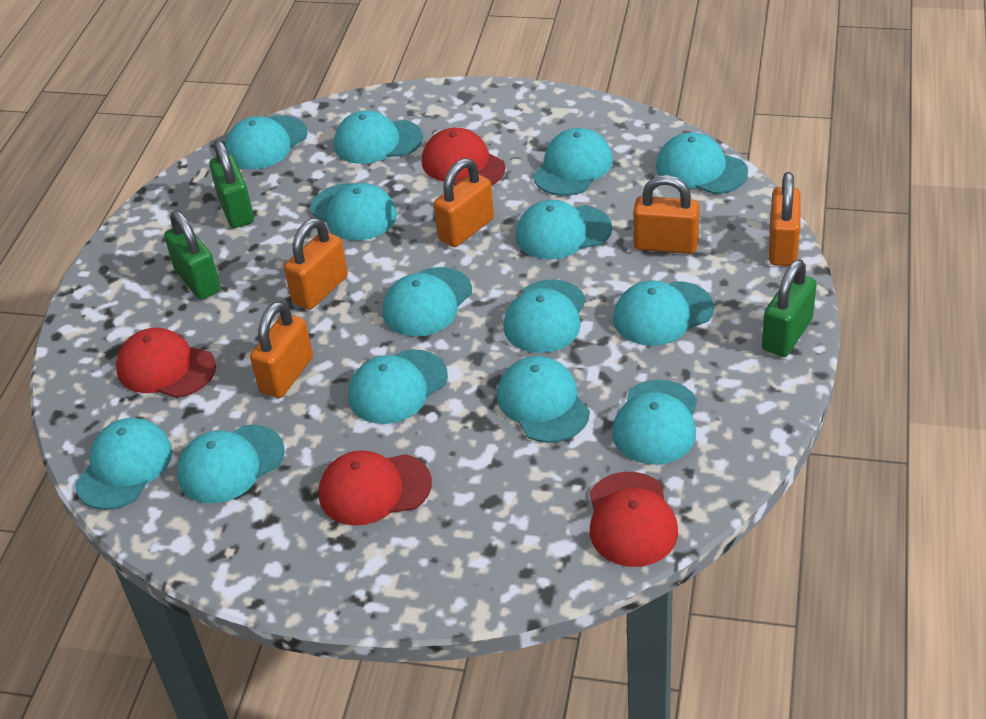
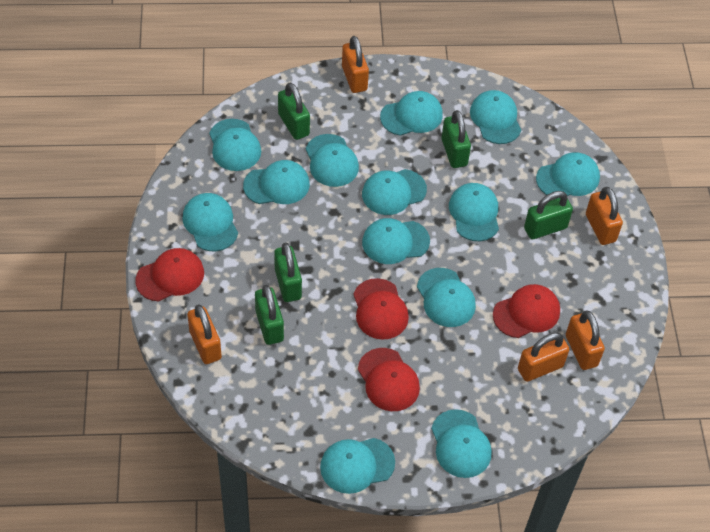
green padlock: 3 -> 5
turquoise cap: 14 -> 13

